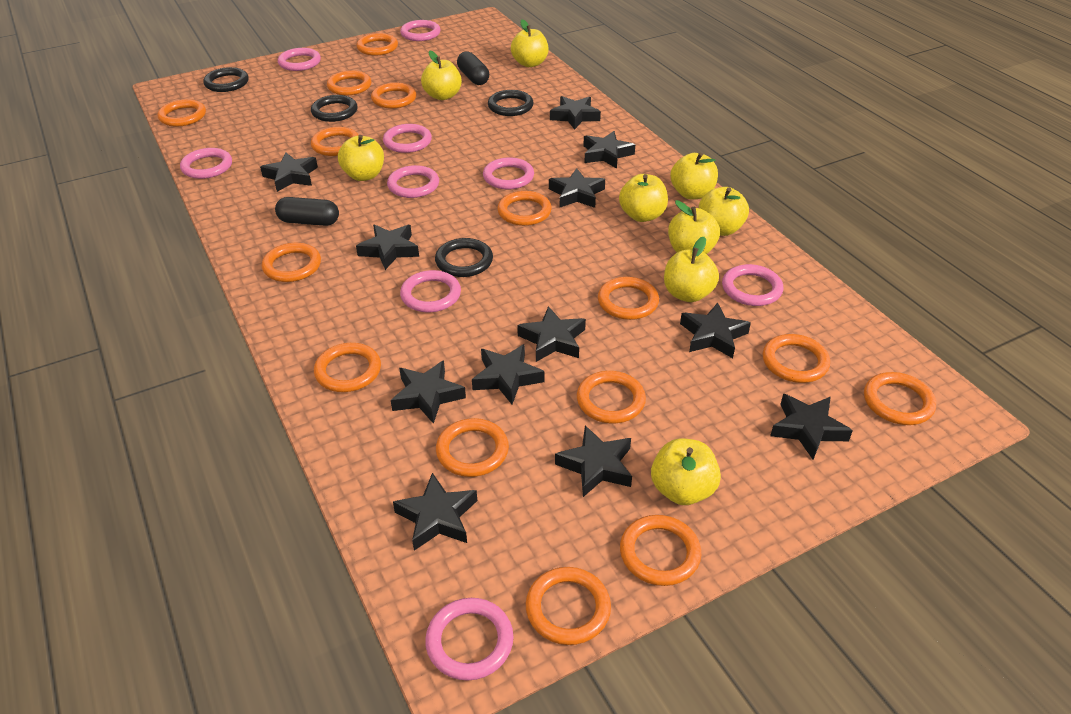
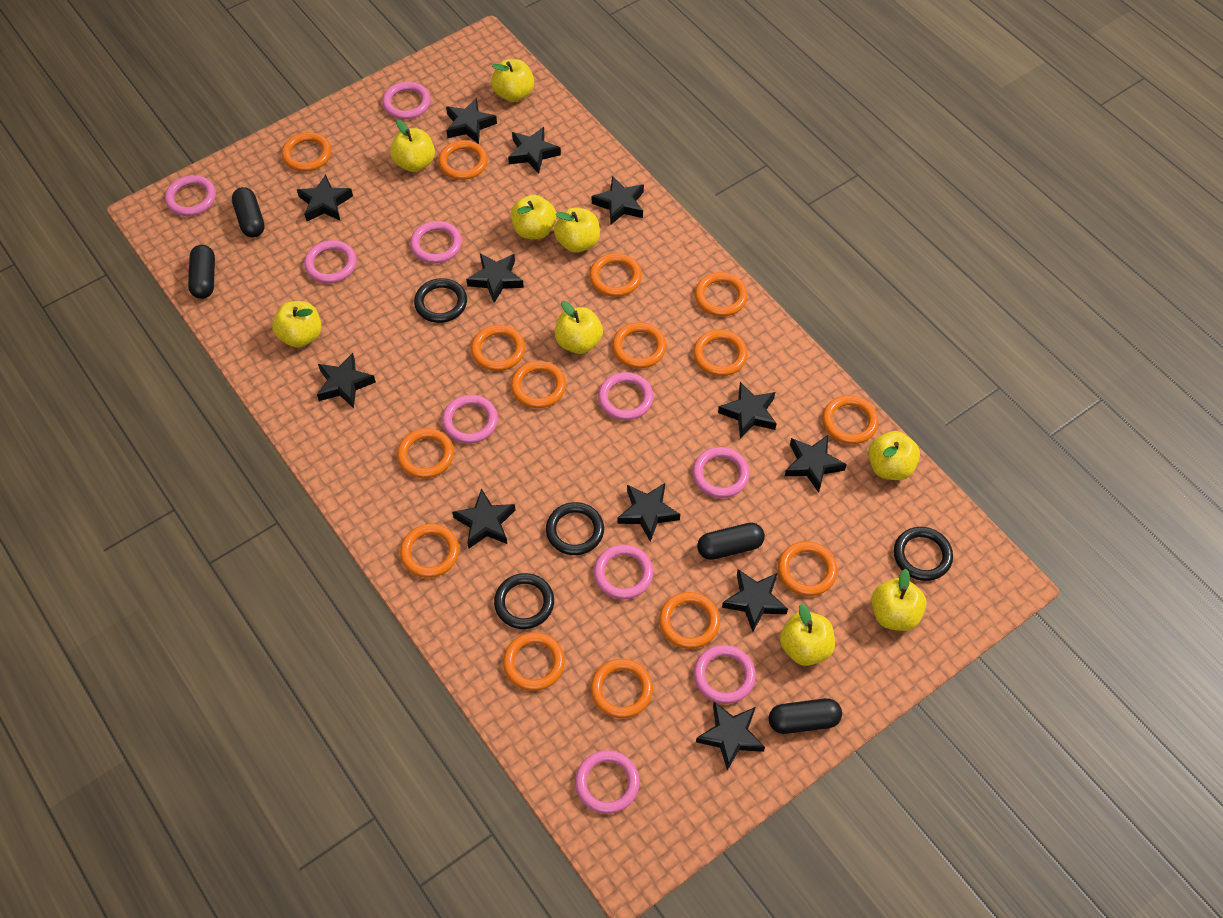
black capsule: 2 -> 4
pink ring: 9 -> 10

